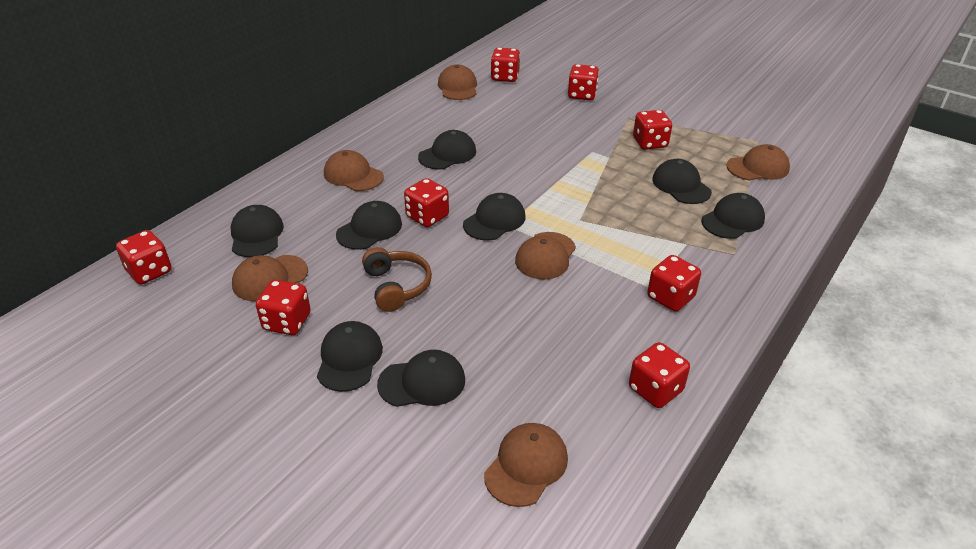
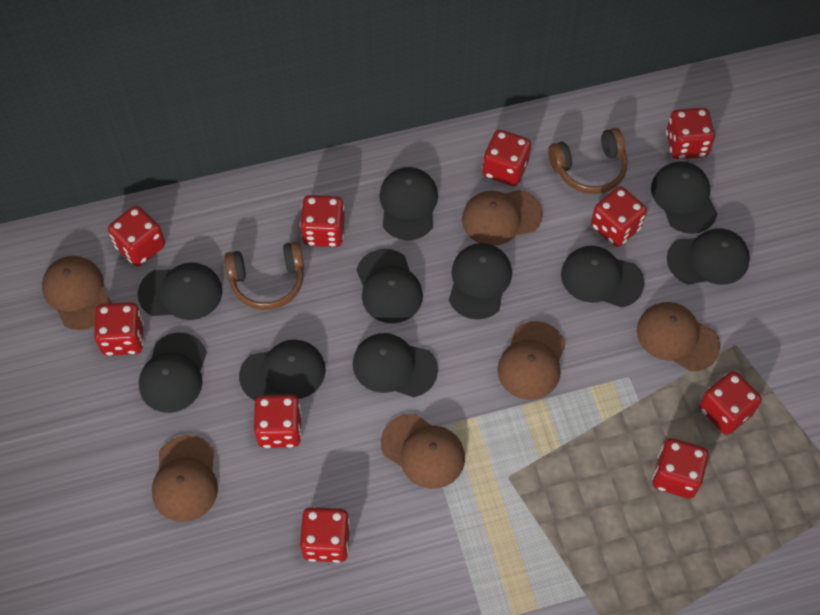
black cap: 8 -> 10
brown headphones: 1 -> 2
red dice: 8 -> 10

